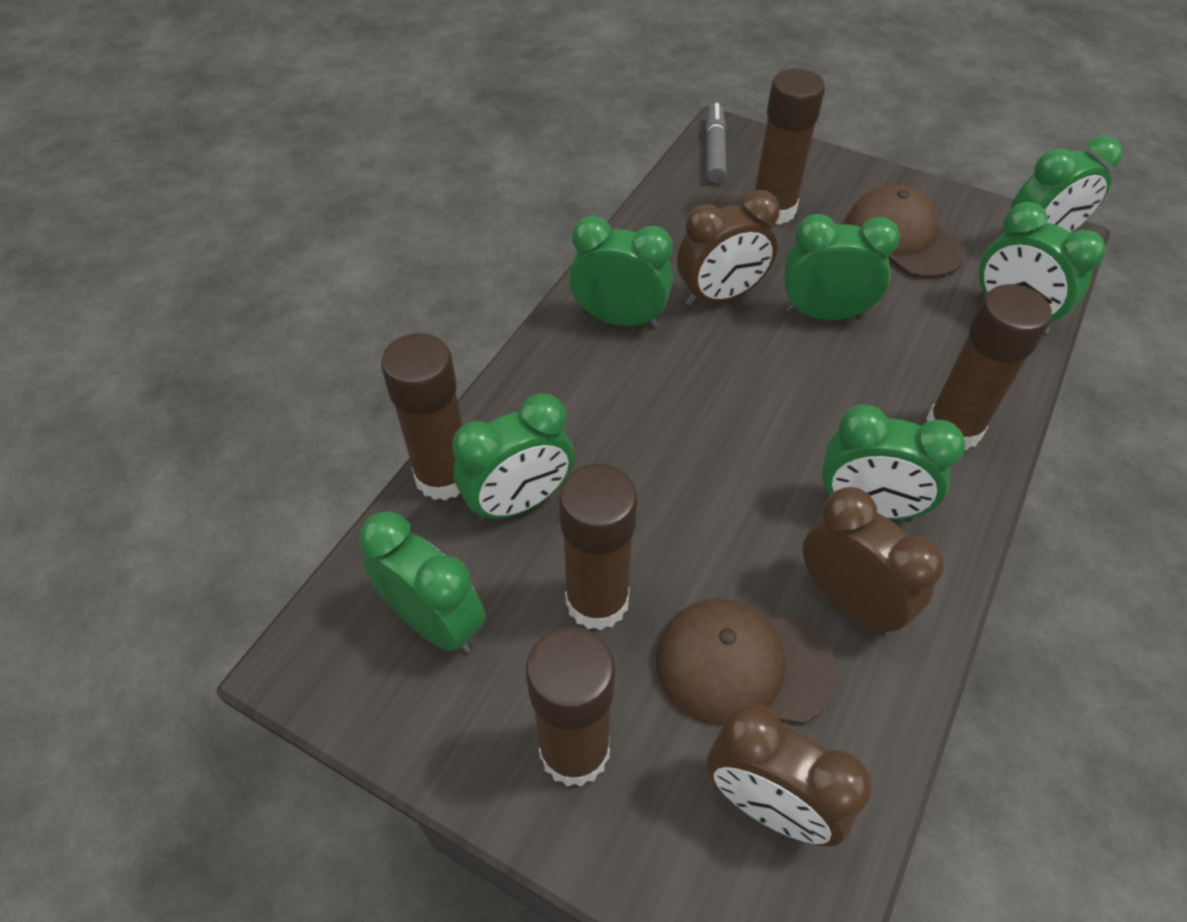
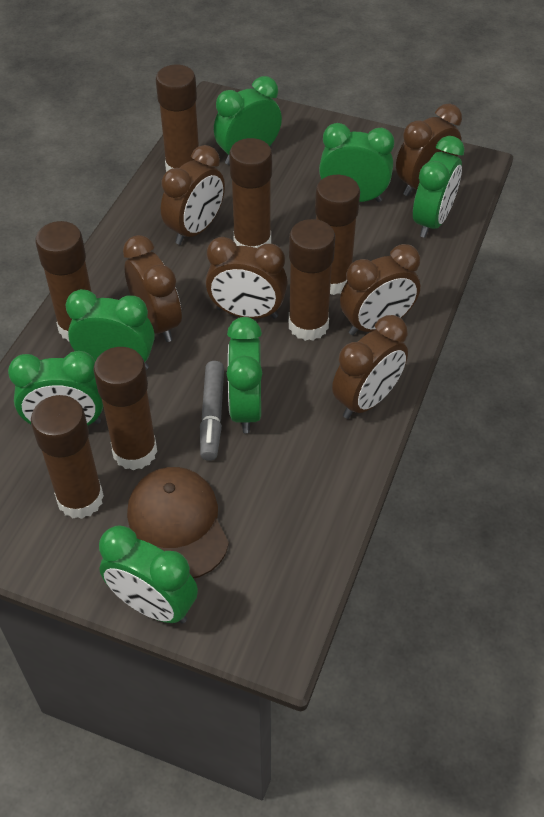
brown cap: 2 -> 1
brown clock: 3 -> 6
brown glue stick: 5 -> 7

